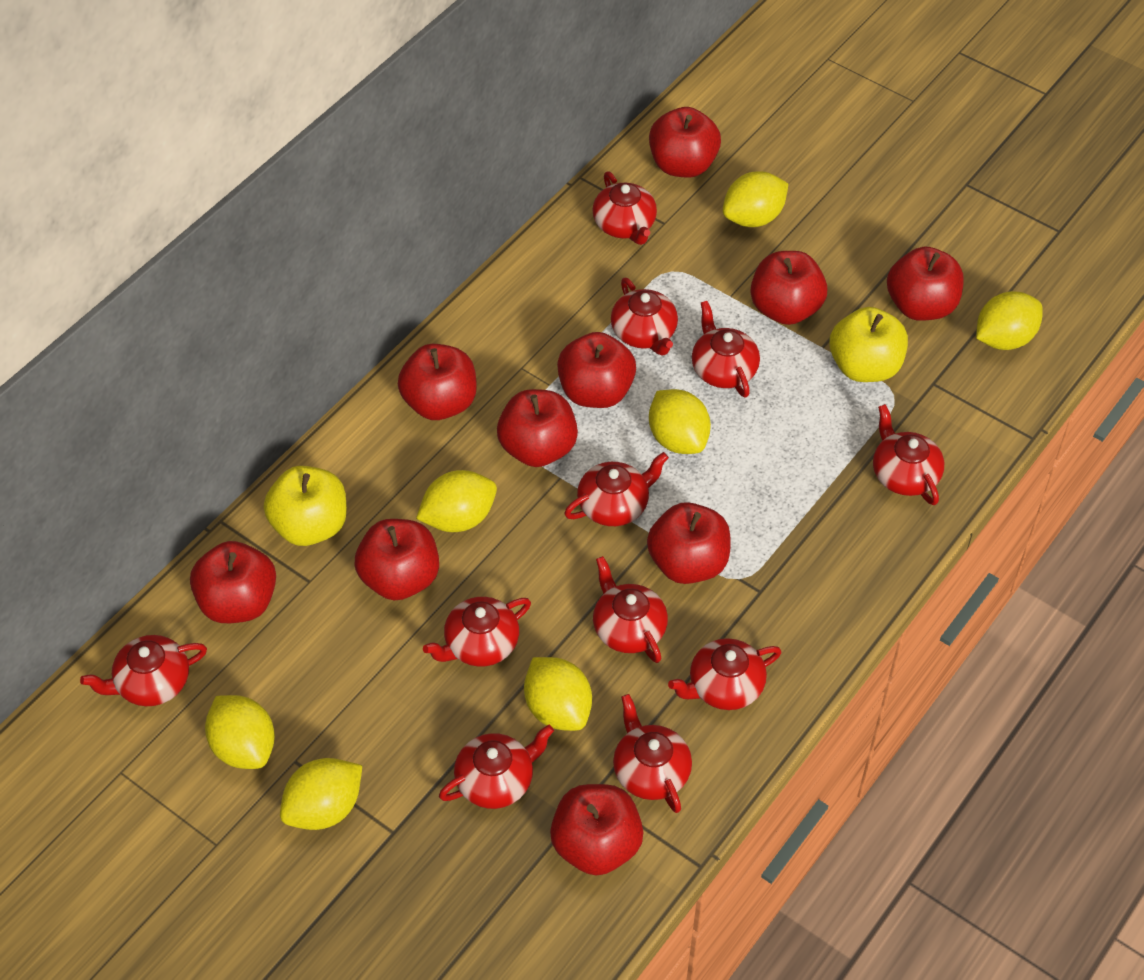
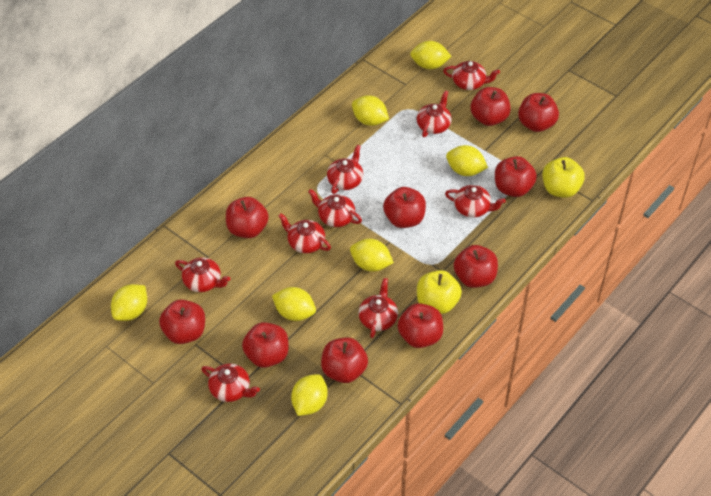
red teapot: 11 -> 9

